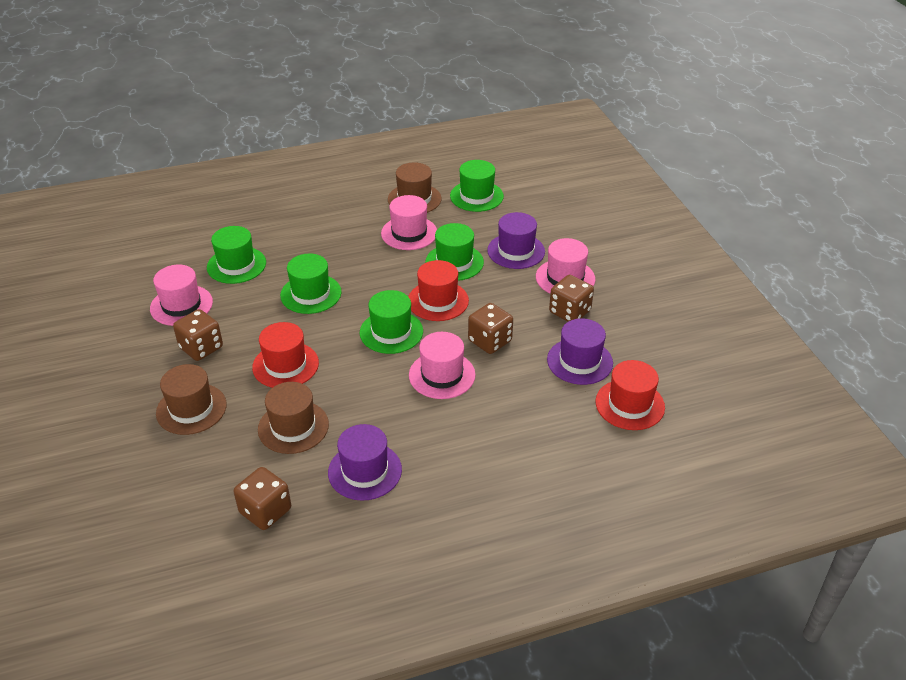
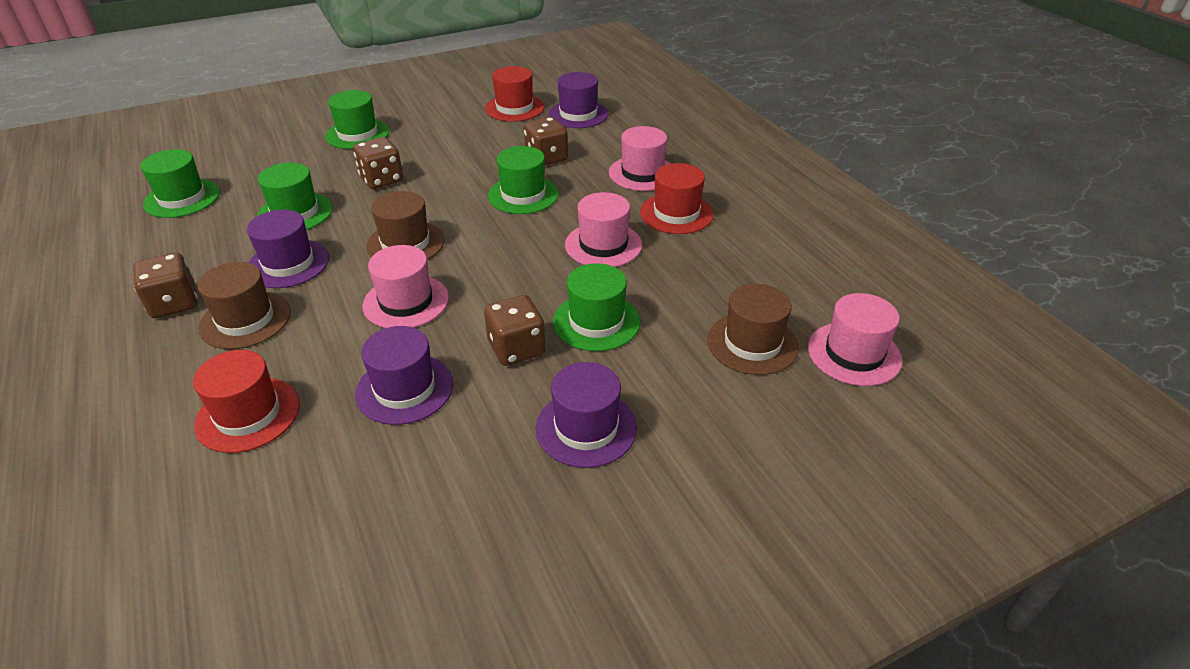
purple hat: 3 -> 4

